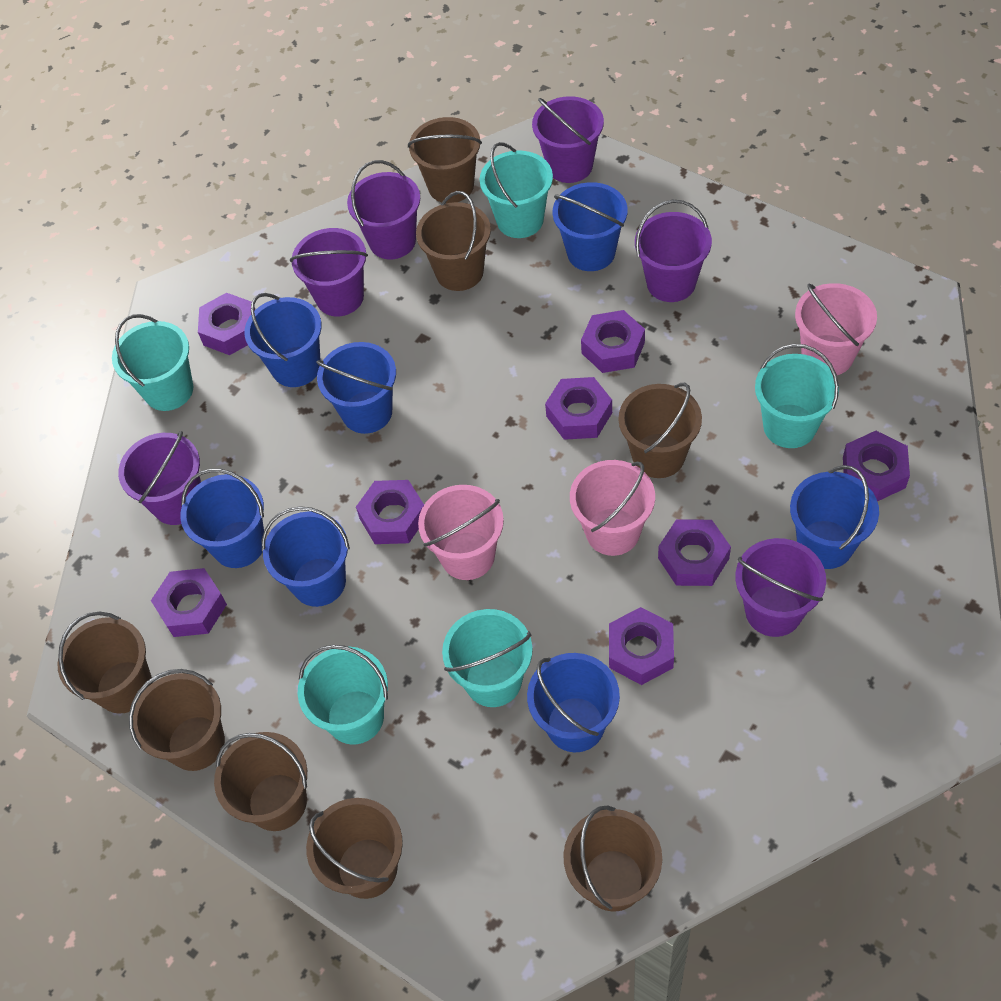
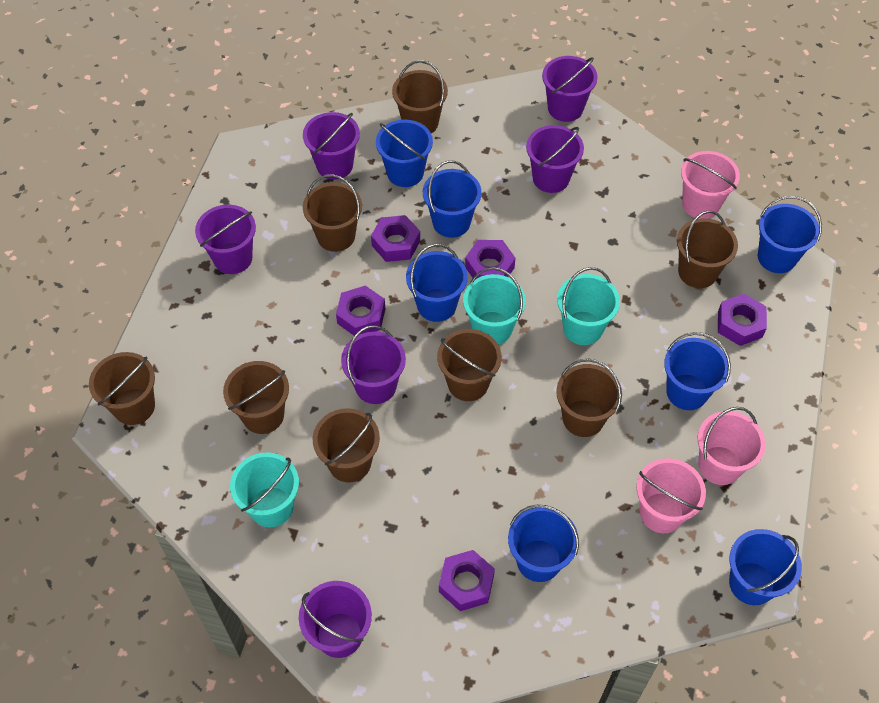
purple nut: 8 -> 5
turquoise bucket: 5 -> 3

